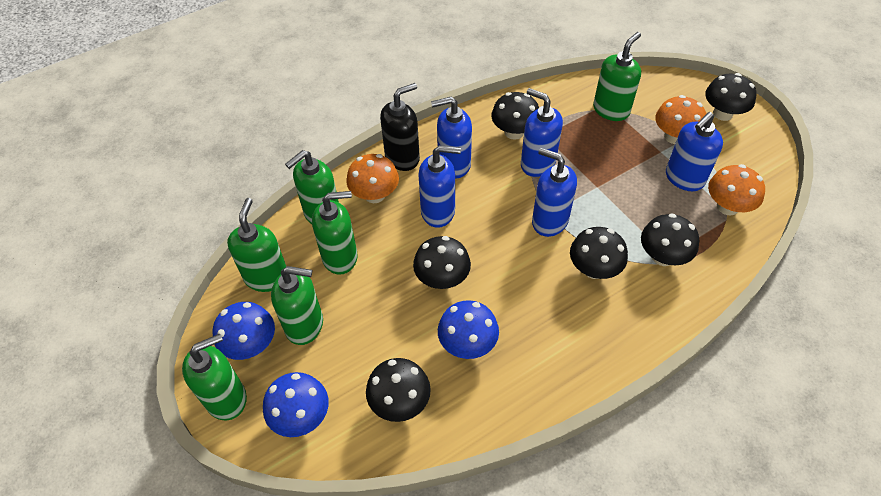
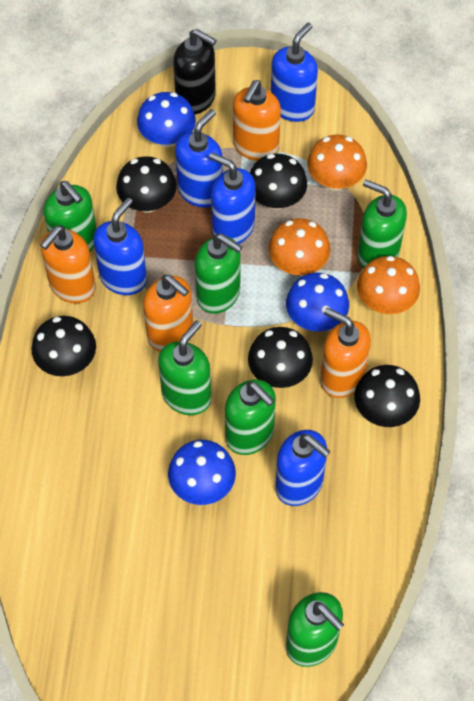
black mushroom: 6 -> 5
orange soap dispenser: 0 -> 4

